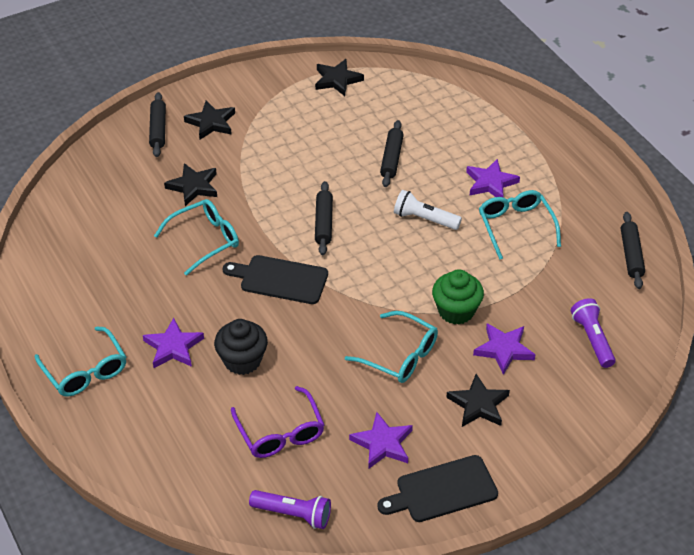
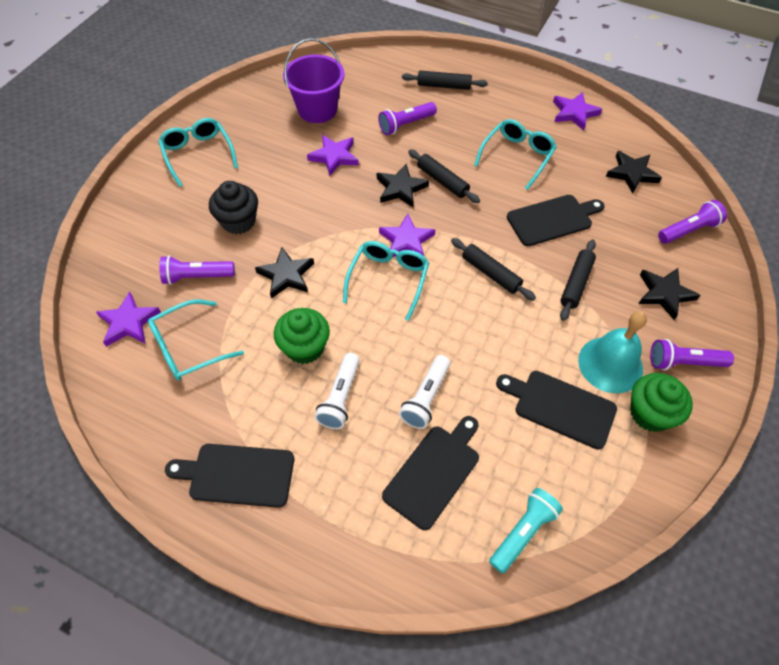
black cutting board: 2 -> 4
green cupcake: 1 -> 2
purple bucket: 0 -> 1
purple flashlight: 2 -> 4
purple glasses: 1 -> 0
turquoise bell: 0 -> 1
turquoise flashlight: 0 -> 1
white flashlight: 1 -> 2

